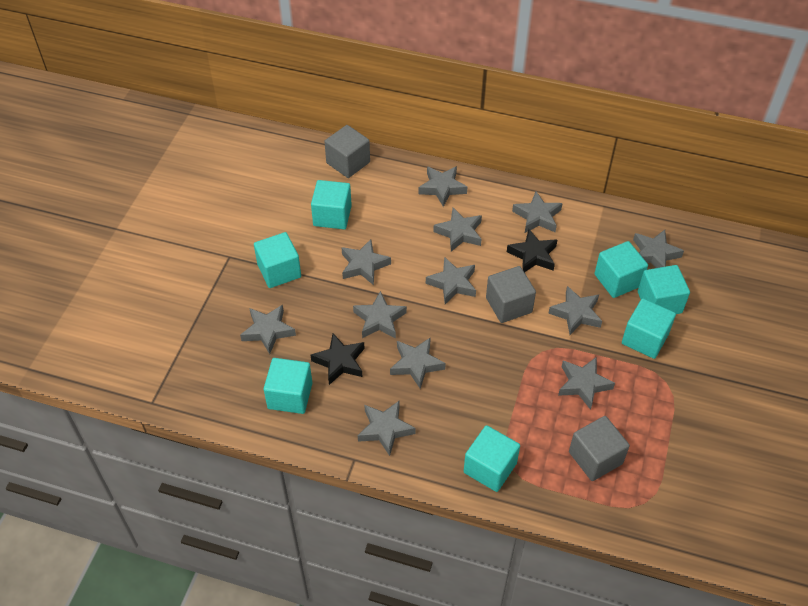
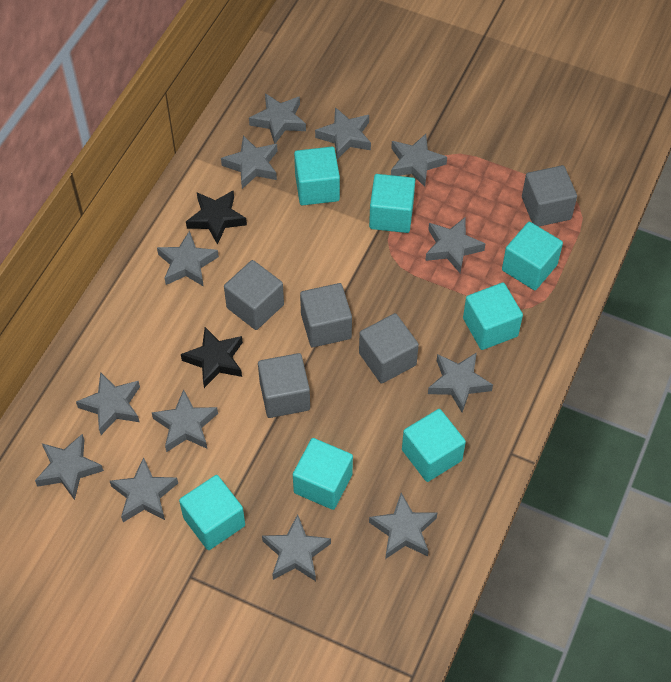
grey cube: 3 -> 5
grey star: 12 -> 13

